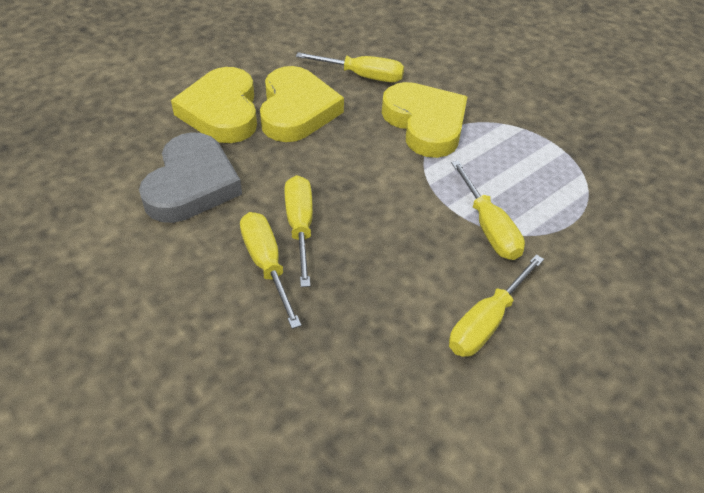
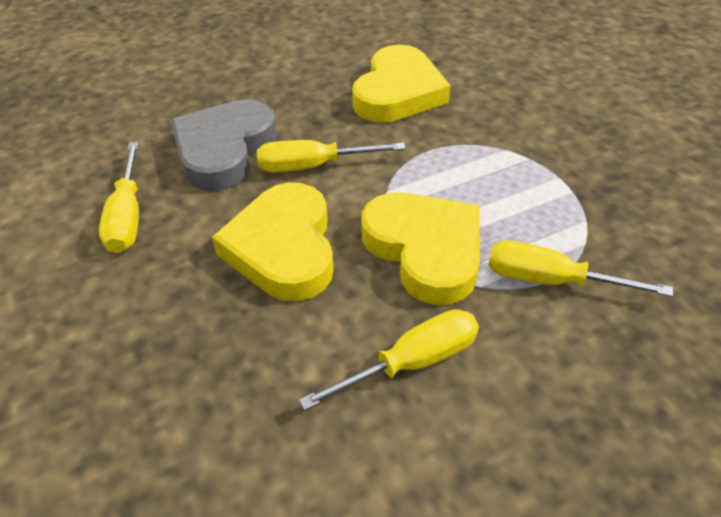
yellow screwdriver: 5 -> 4

